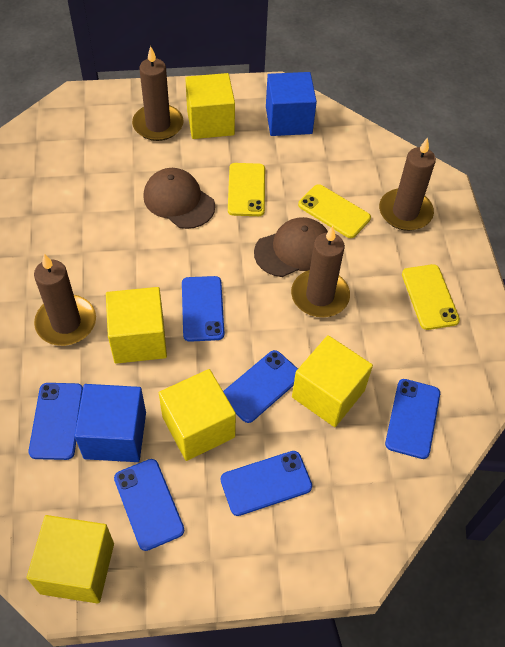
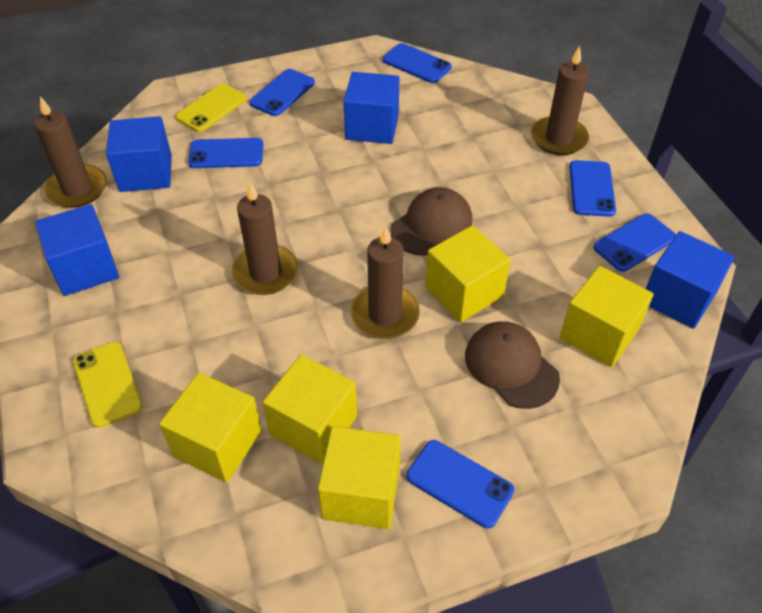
blue cube: 2 -> 4
yellow phone: 3 -> 2

